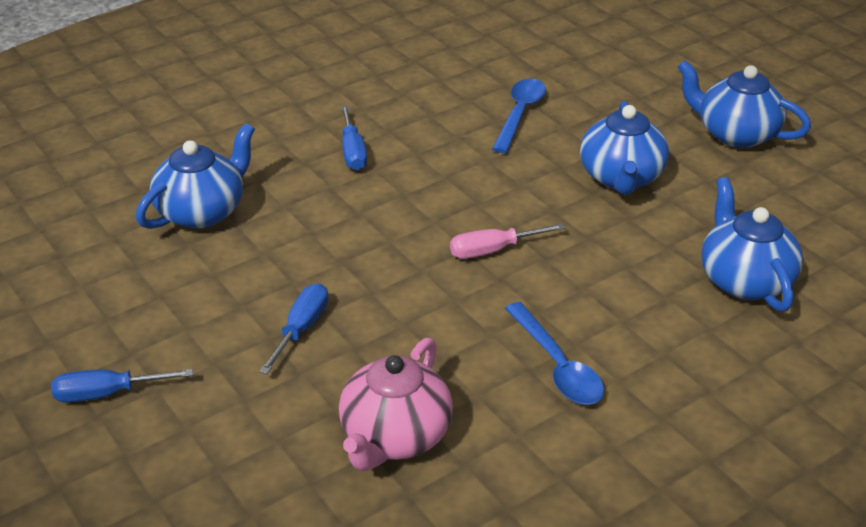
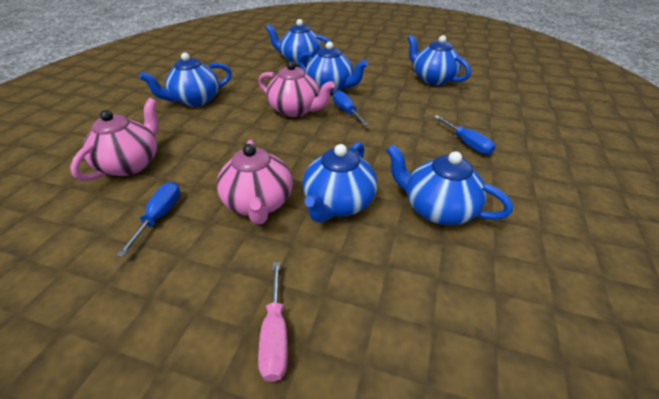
blue spoon: 2 -> 0
blue teapot: 4 -> 6
pink teapot: 1 -> 3

